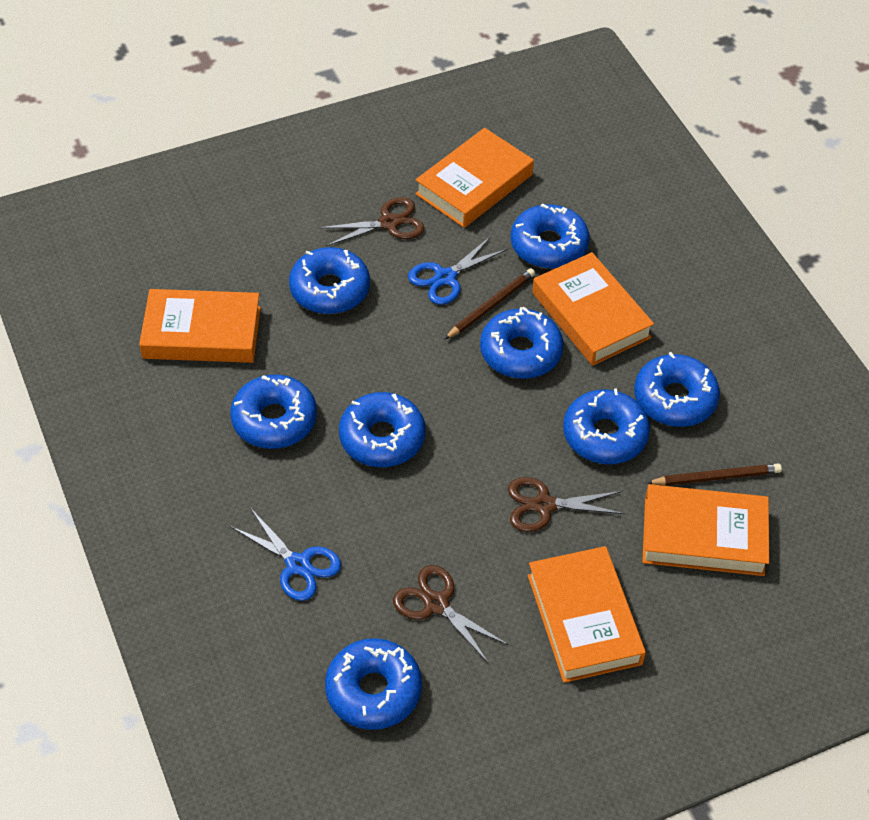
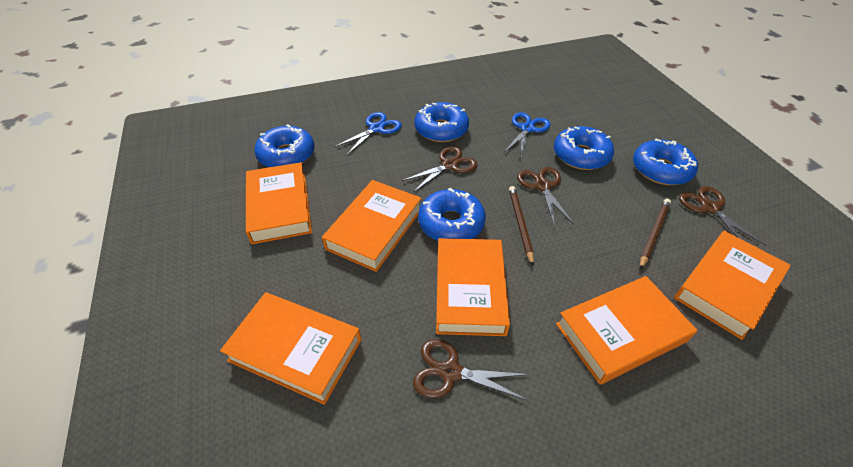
blue donut: 8 -> 5
brown scissors: 3 -> 4
orange book: 5 -> 6

